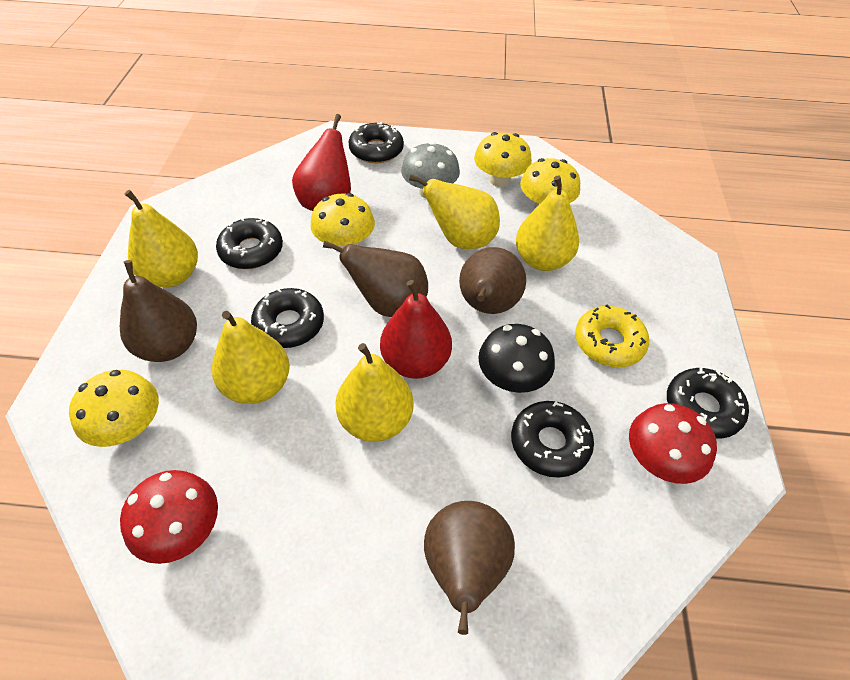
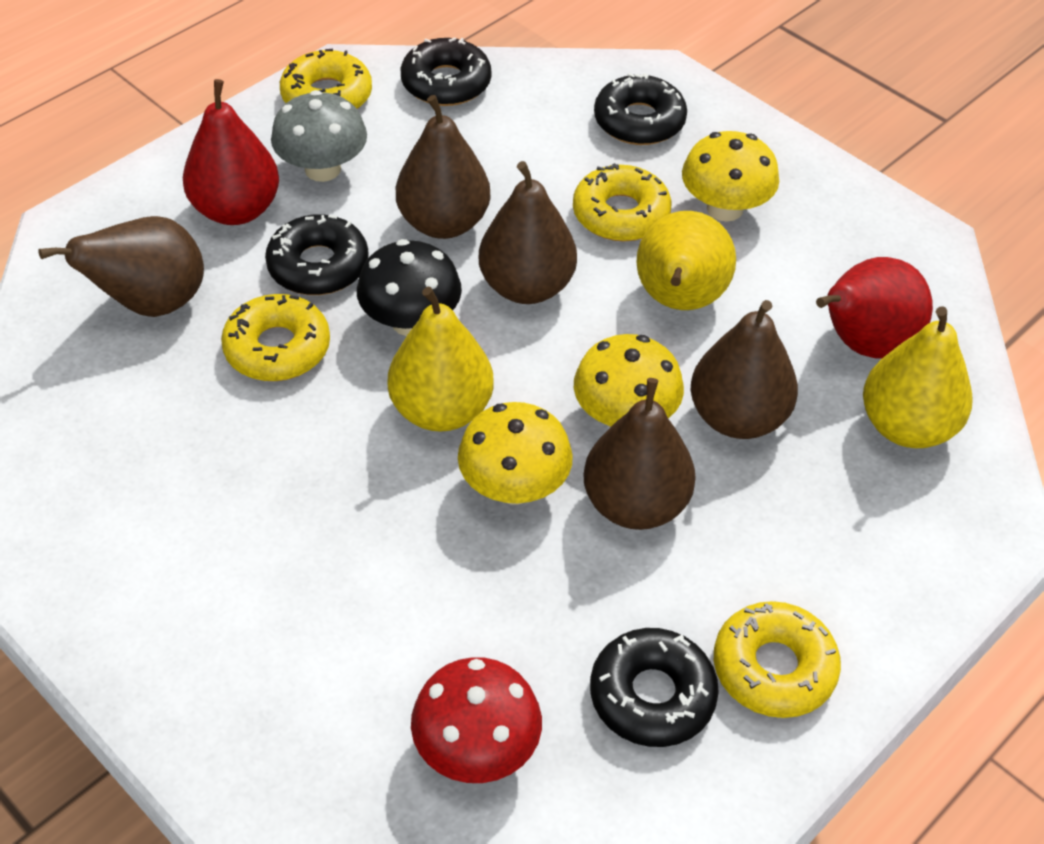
black donut: 5 -> 4
brown pear: 4 -> 5
red mushroom: 2 -> 1
yellow donut: 1 -> 4
yellow mushroom: 4 -> 3
yellow pear: 5 -> 3

